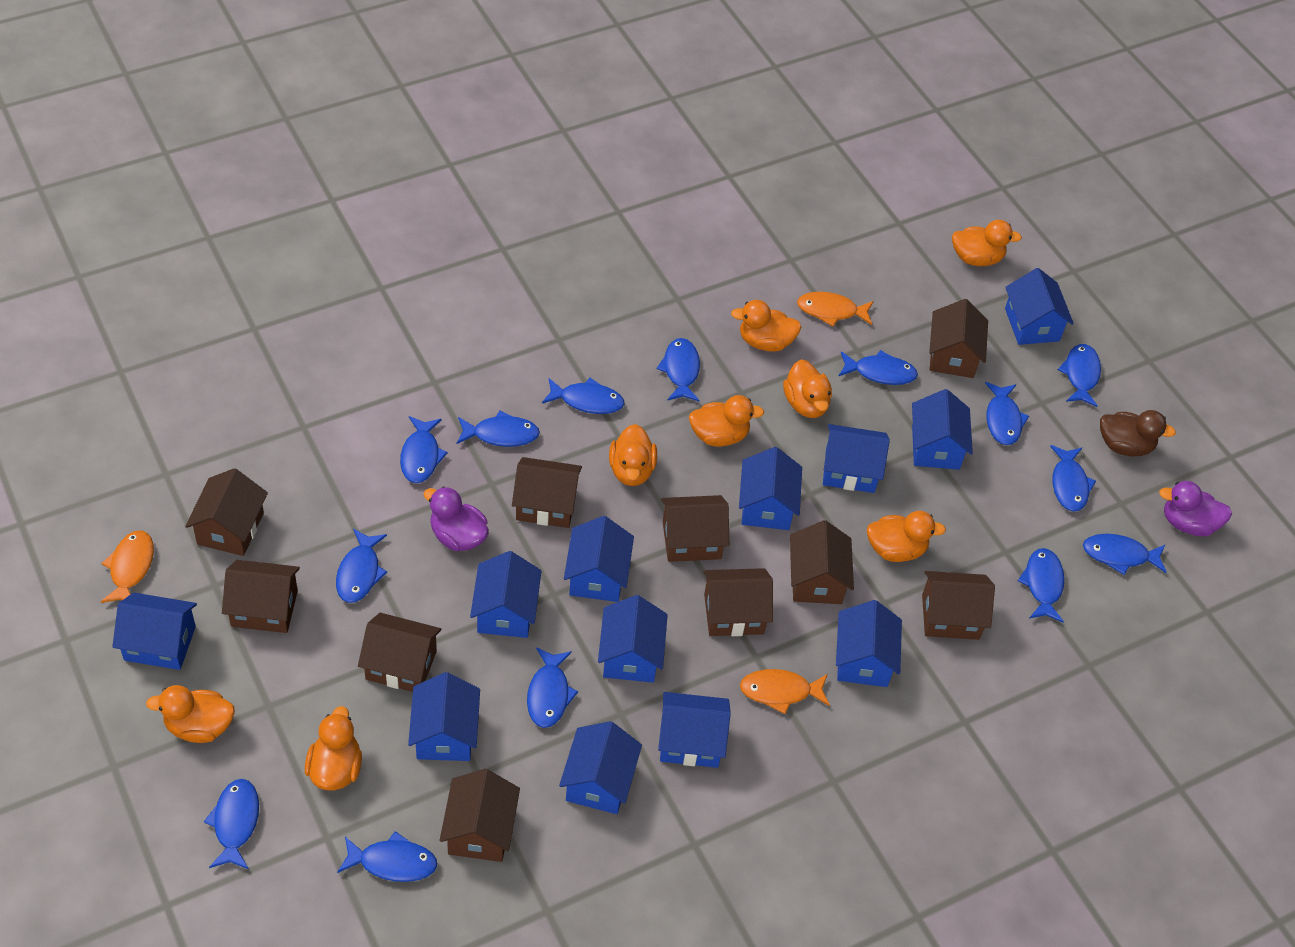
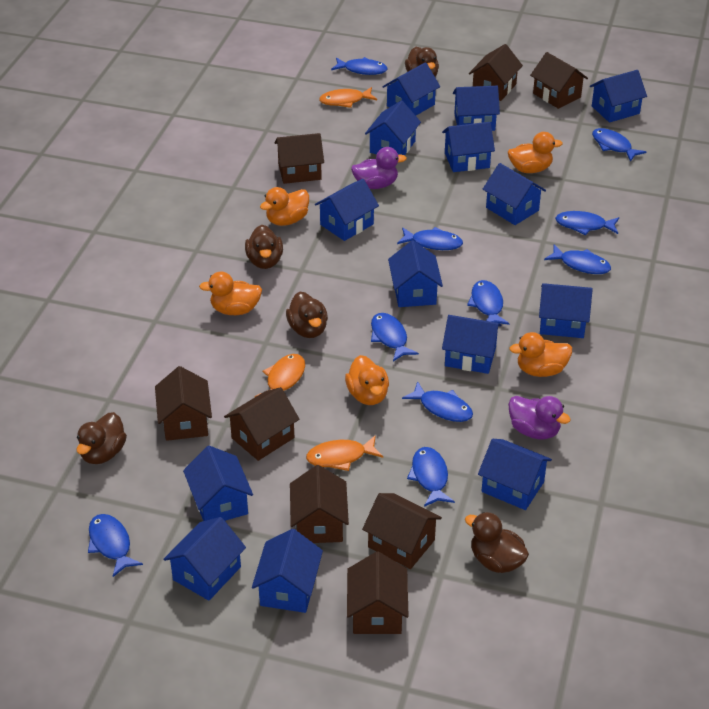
blue fish: 14 -> 10
blue house: 12 -> 14
brown duck: 1 -> 5
brown house: 10 -> 8
orange duck: 8 -> 5

